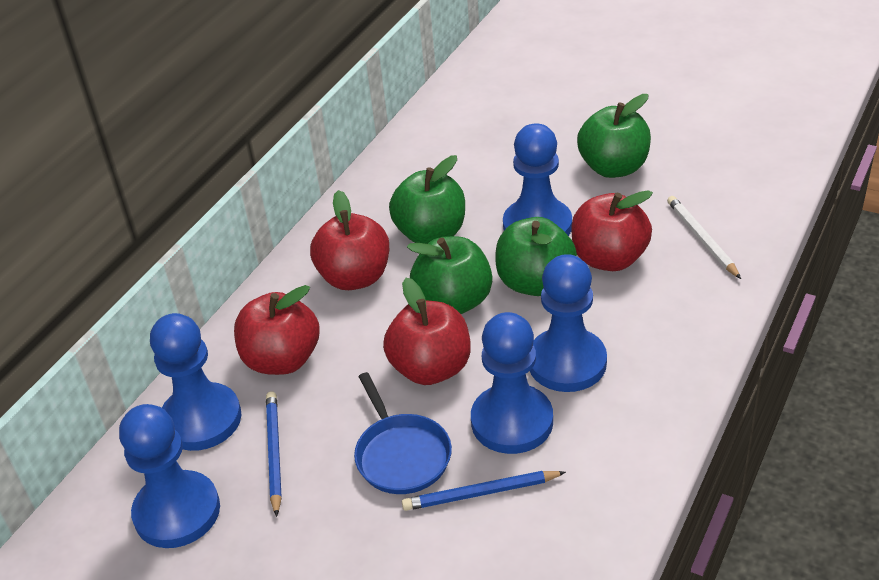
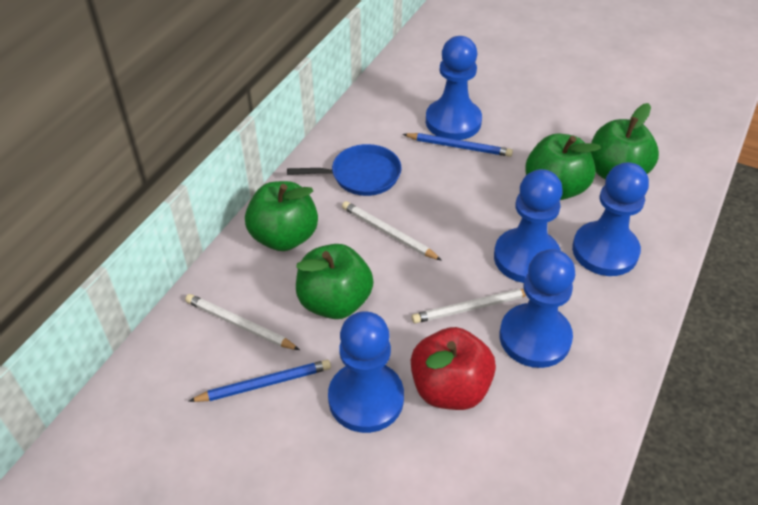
red apple: 4 -> 1
white pencil: 1 -> 3

